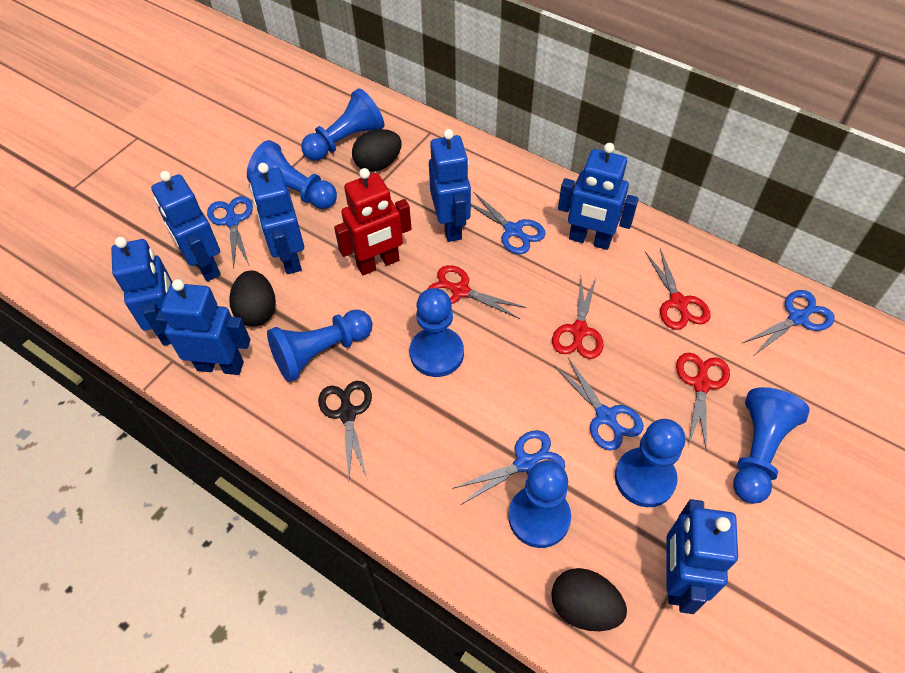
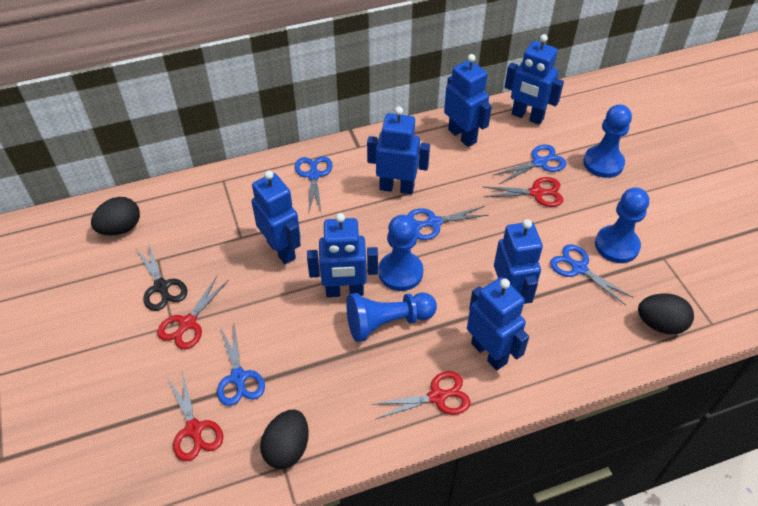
blue pawn: 7 -> 4
red robot: 1 -> 0

